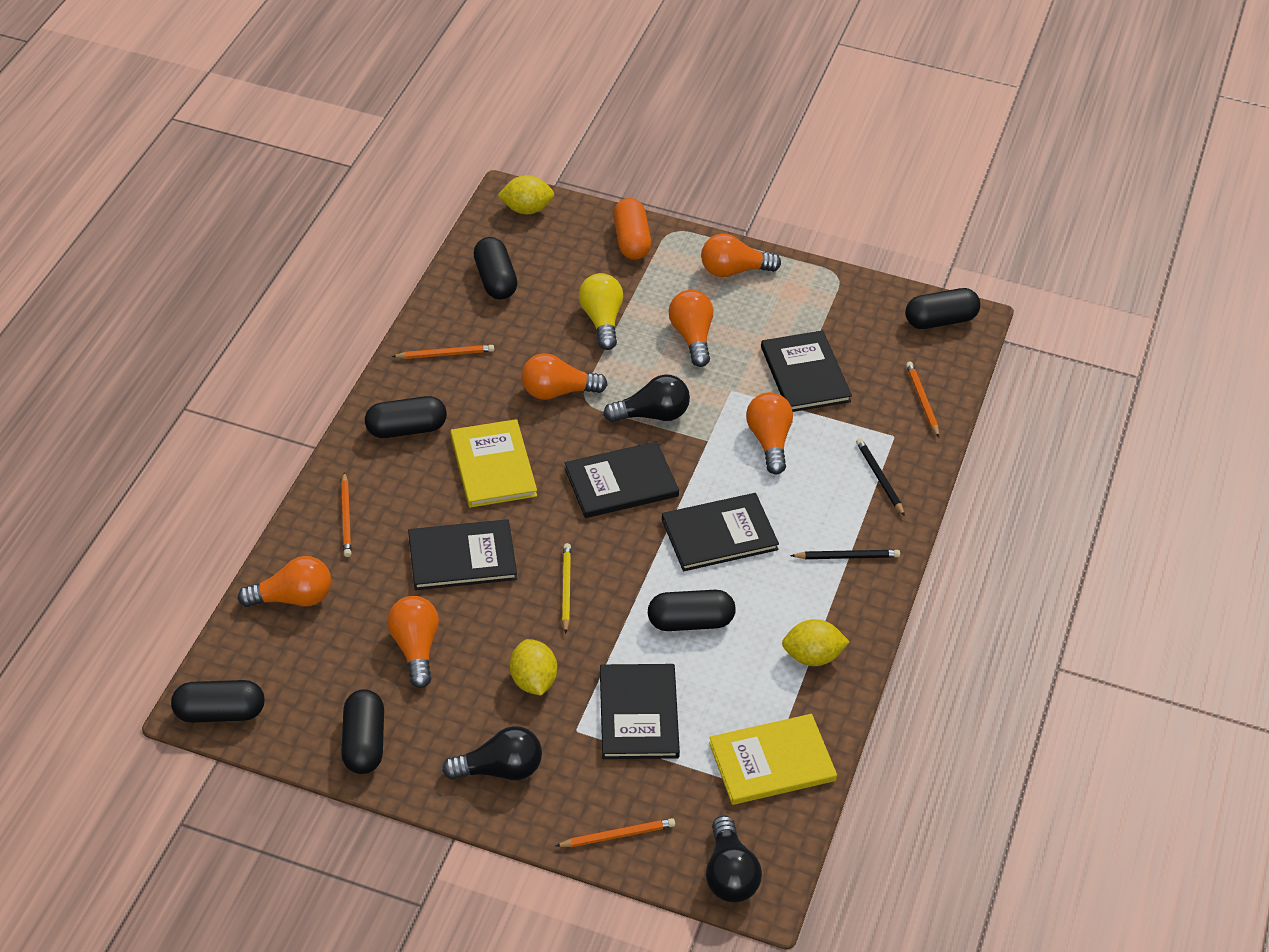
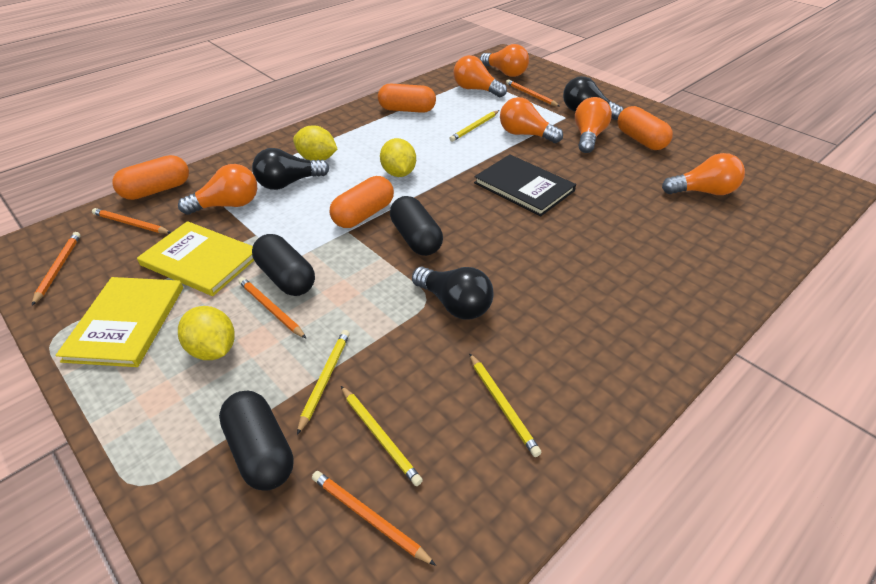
black book: 5 -> 1
black capsule: 6 -> 3
black pencil: 2 -> 0
orange capsule: 1 -> 4
orange pencil: 4 -> 5
yellow light bulb: 1 -> 0
yellow pencil: 1 -> 4

